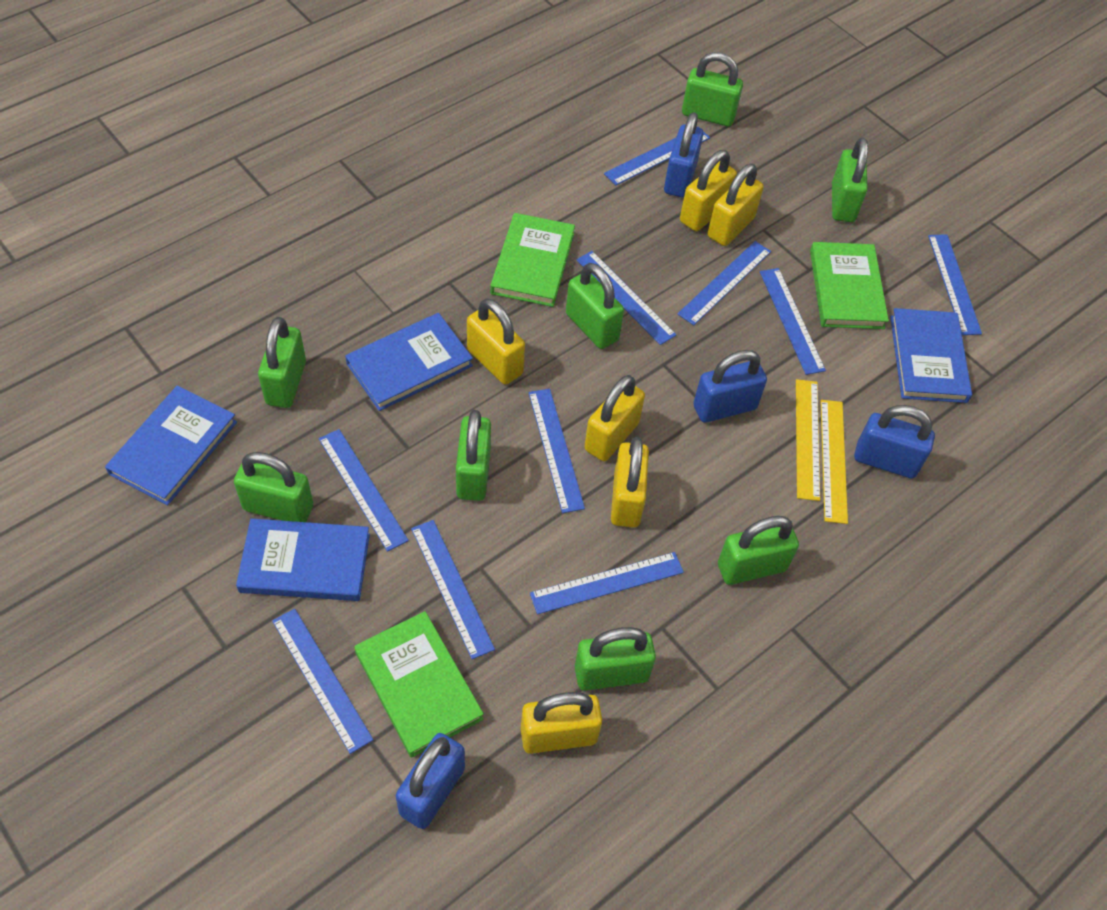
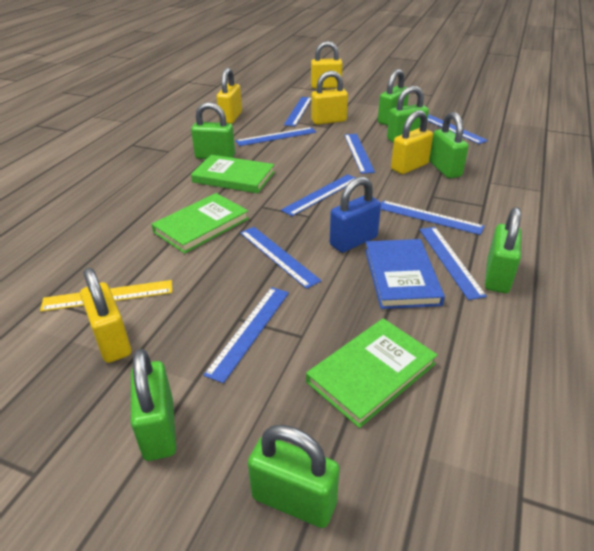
blue book: 4 -> 1
blue padlock: 4 -> 1
blue ruler: 10 -> 9
green padlock: 8 -> 7
yellow padlock: 6 -> 5
yellow ruler: 2 -> 1

